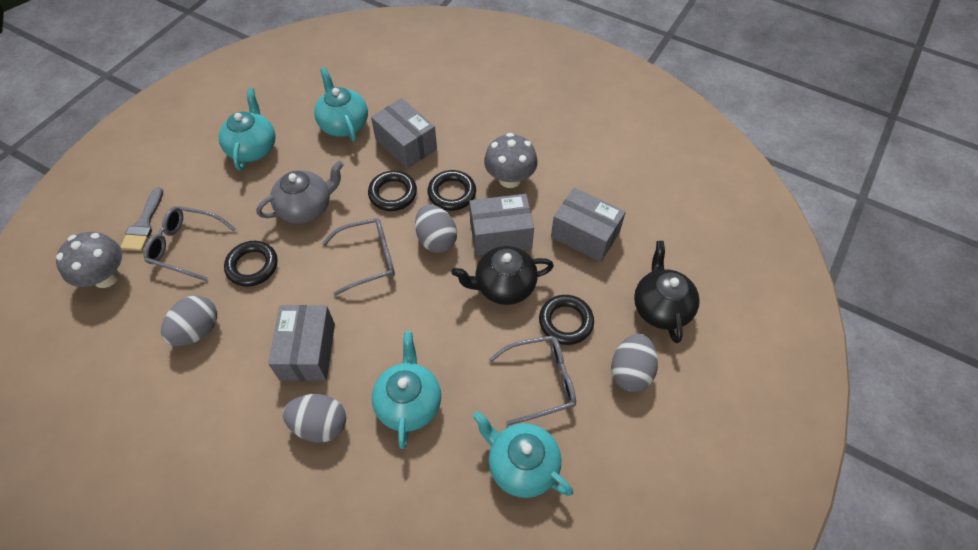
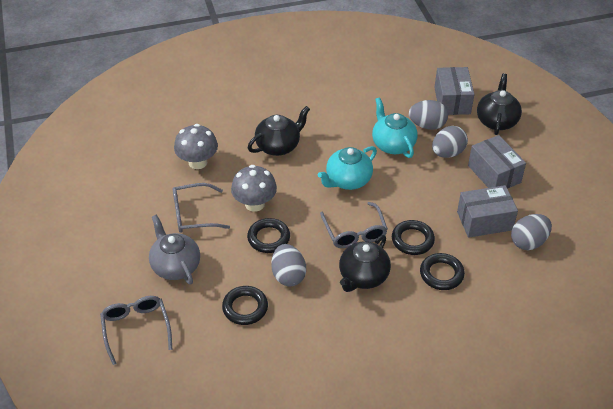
black teapot: 2 -> 3
grey box: 4 -> 3
grey brush: 1 -> 0
turquoise teapot: 4 -> 2

